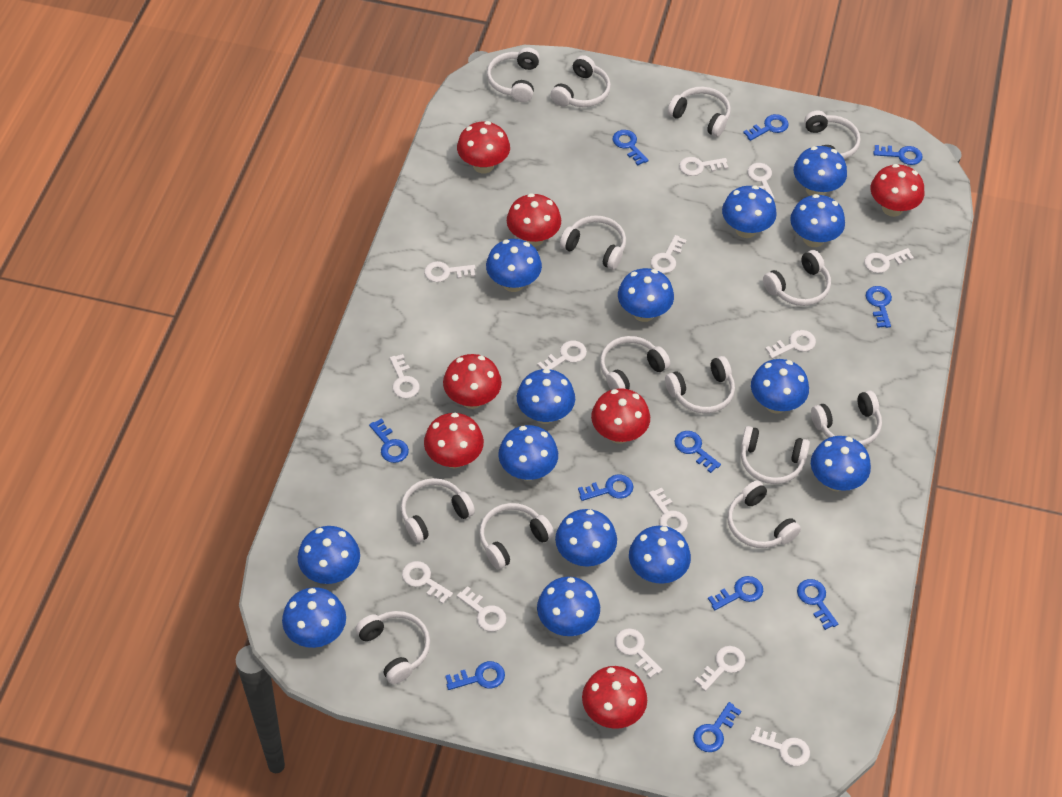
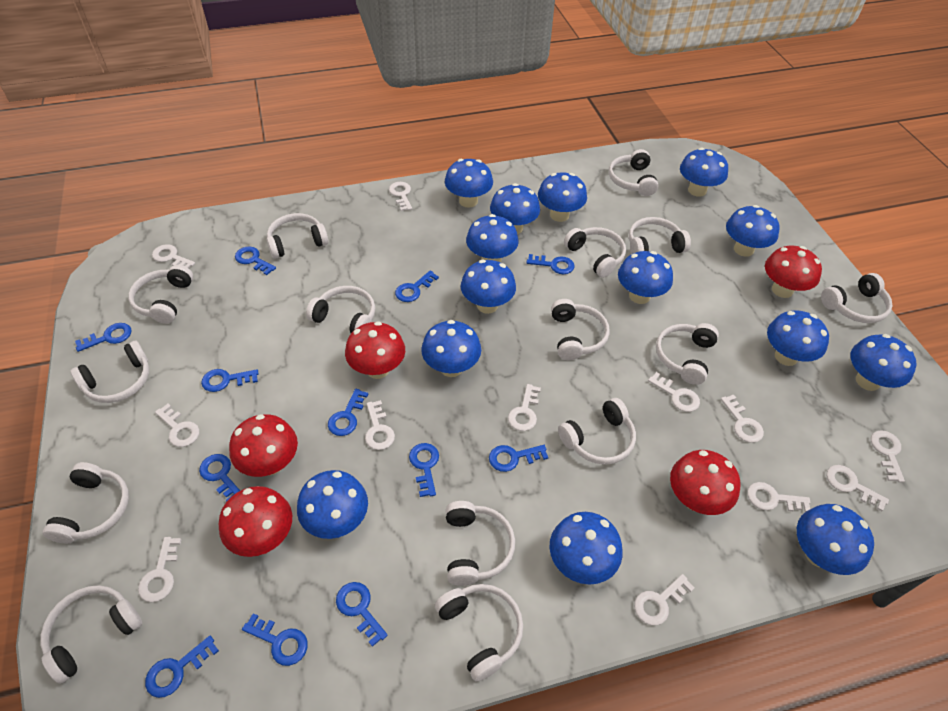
blue key: 11 -> 12
red mushroom: 7 -> 5
white headphones: 14 -> 15
white key: 14 -> 12

